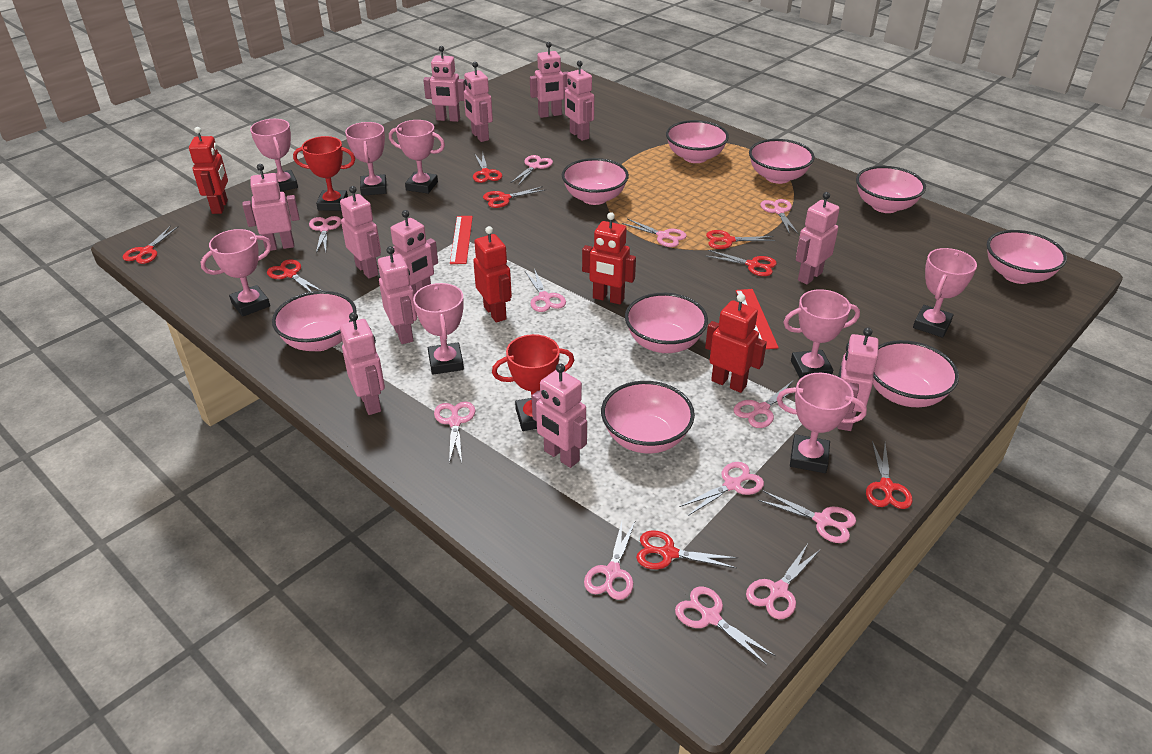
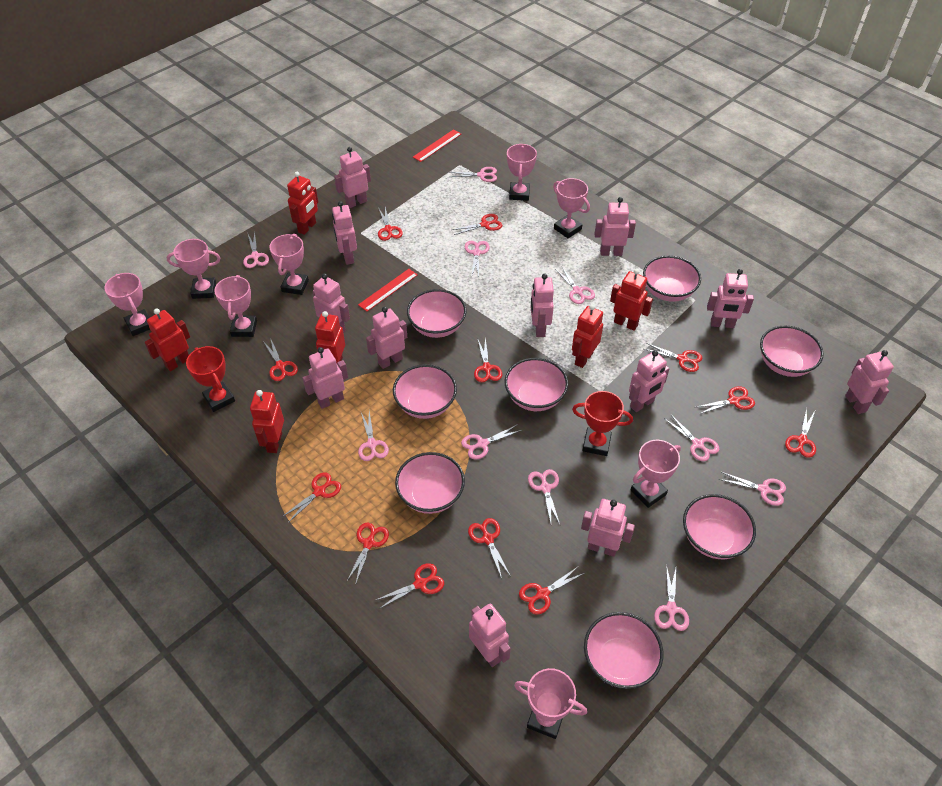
pink bowl: 9 -> 8
pink scissors: 12 -> 10
red robot: 4 -> 6
red scissors: 8 -> 12

